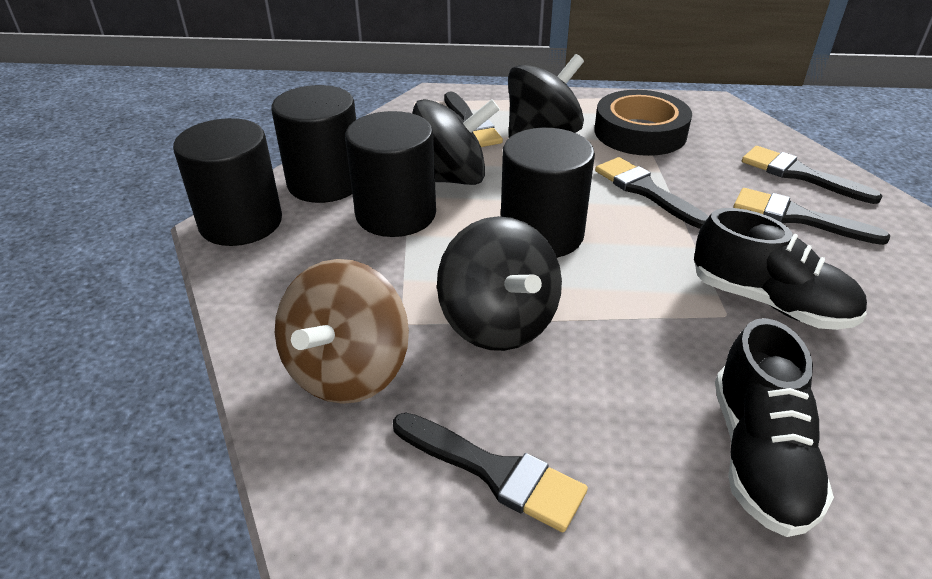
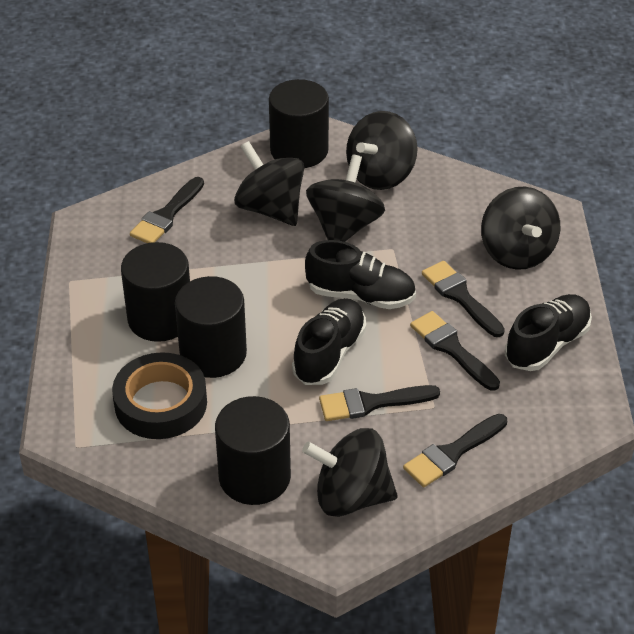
black shoe: 2 -> 3
black spinning top: 3 -> 5
brown spinning top: 1 -> 0

